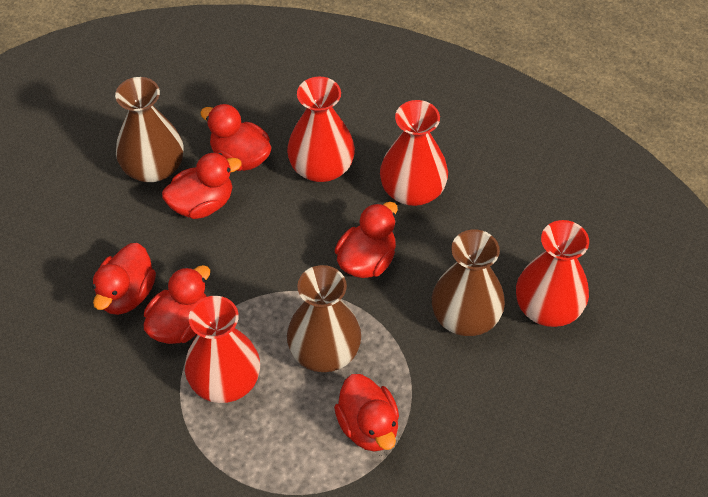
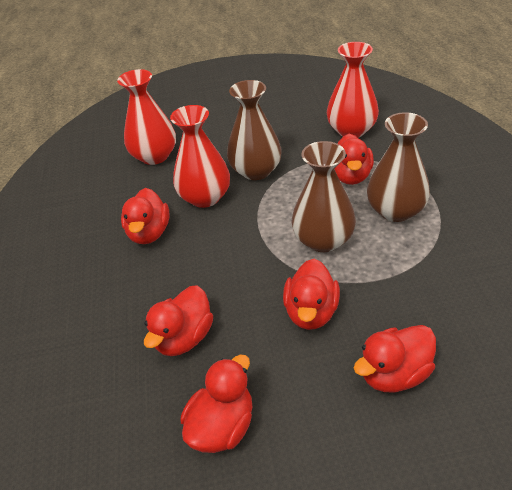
red vase: 4 -> 3

